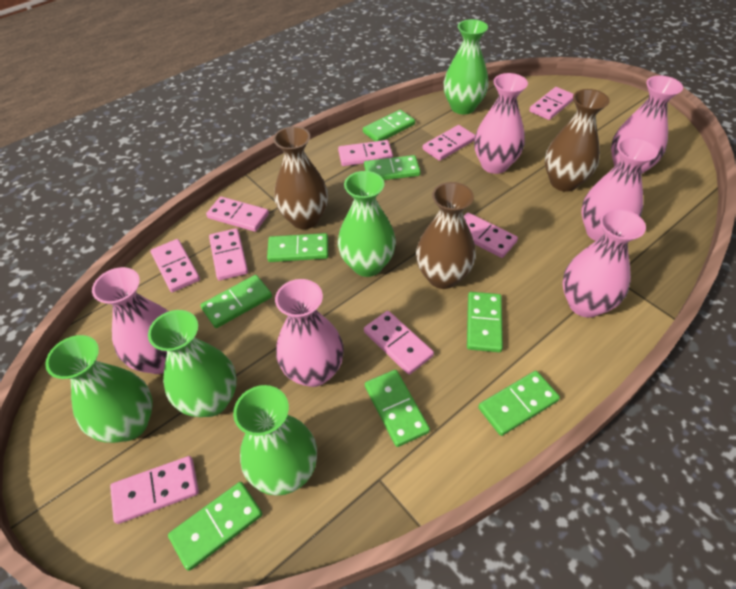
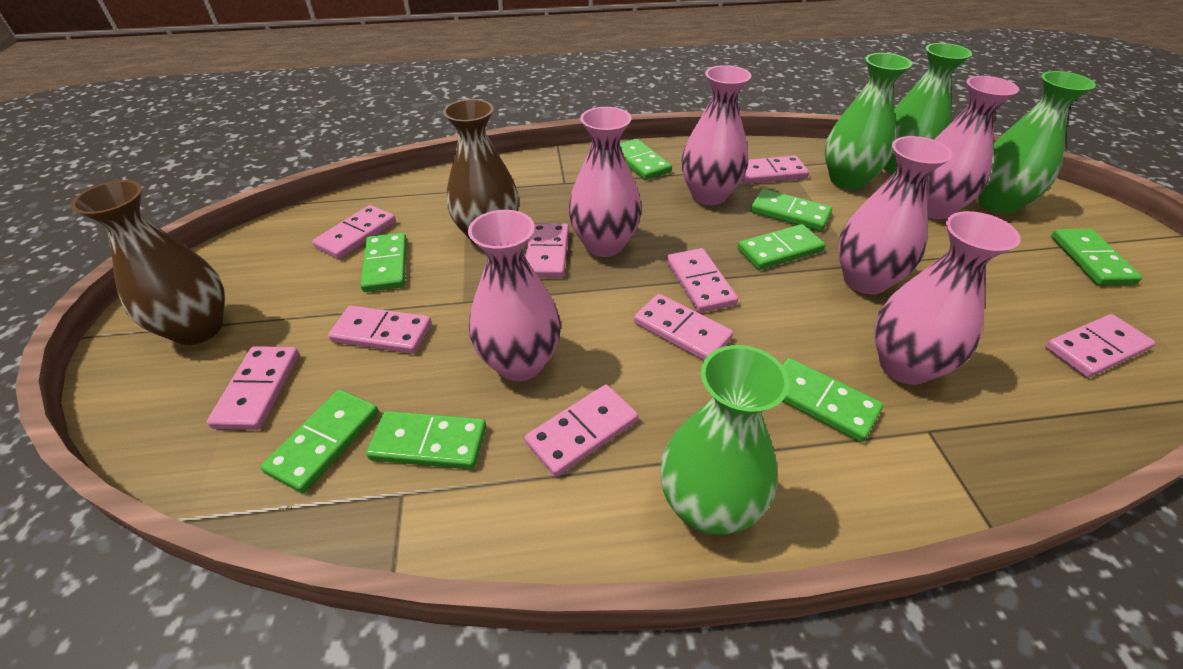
brown vase: 3 -> 2
green vase: 5 -> 4

